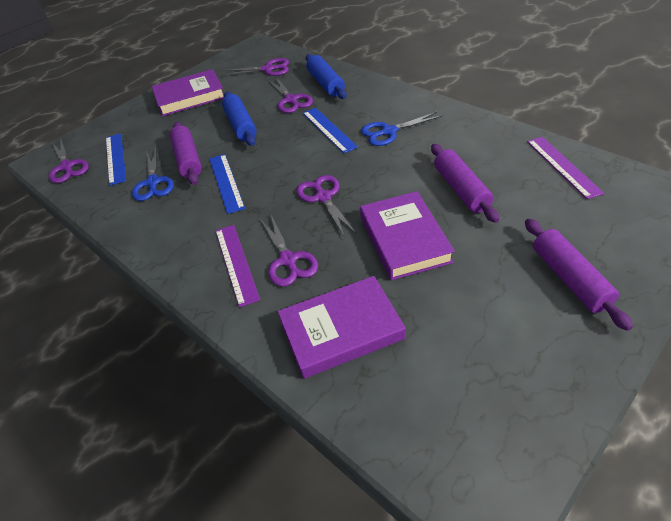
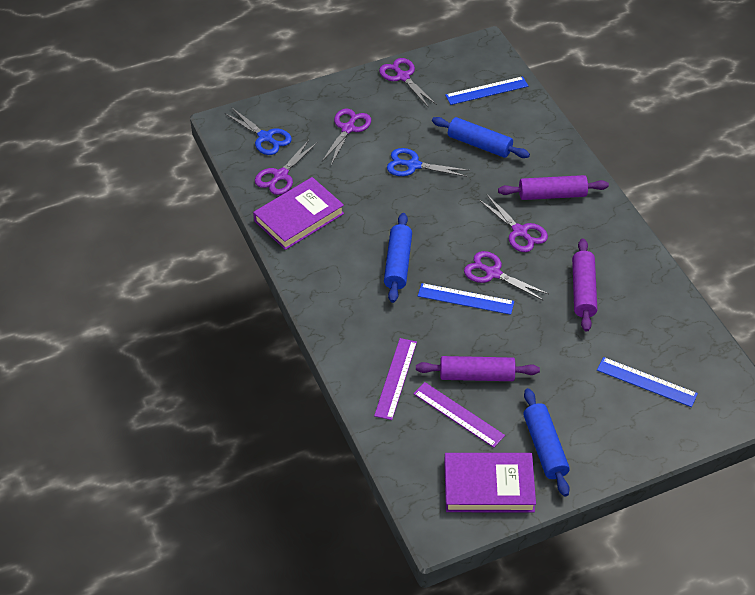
blue rolling pin: 2 -> 3
purple book: 3 -> 2

